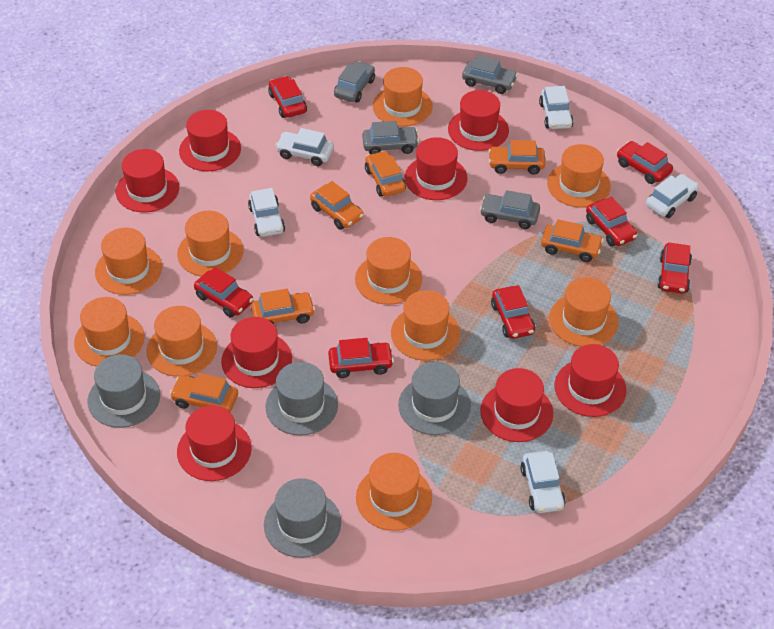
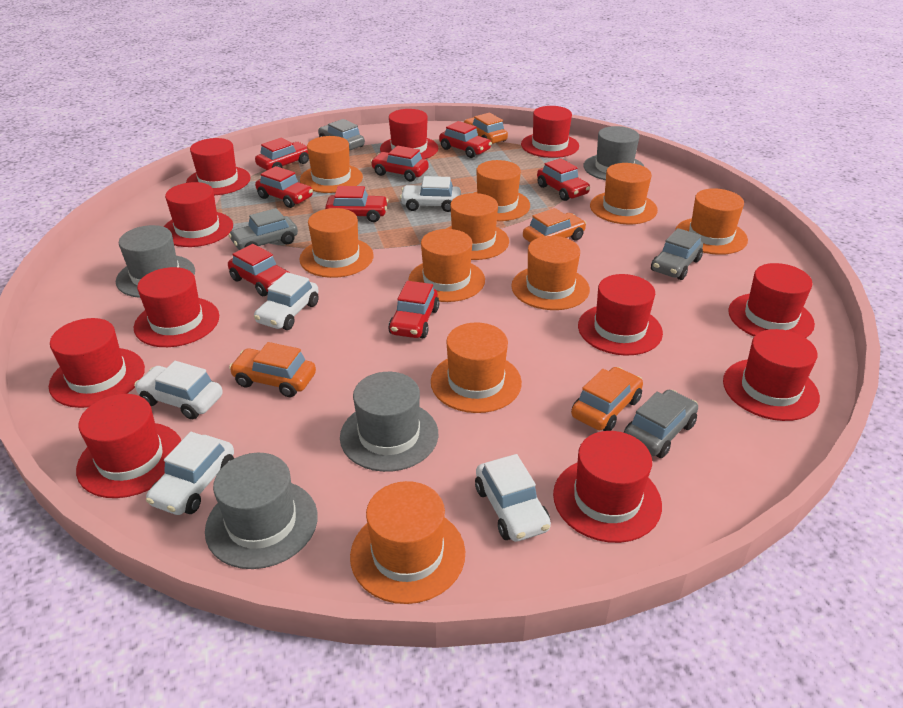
orange car: 6 -> 4
red car: 7 -> 8
red hat: 8 -> 11

